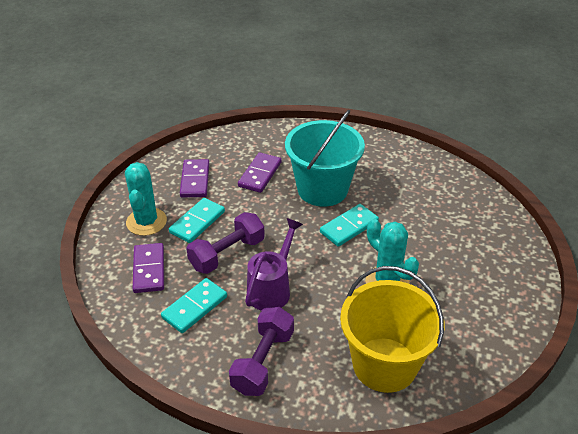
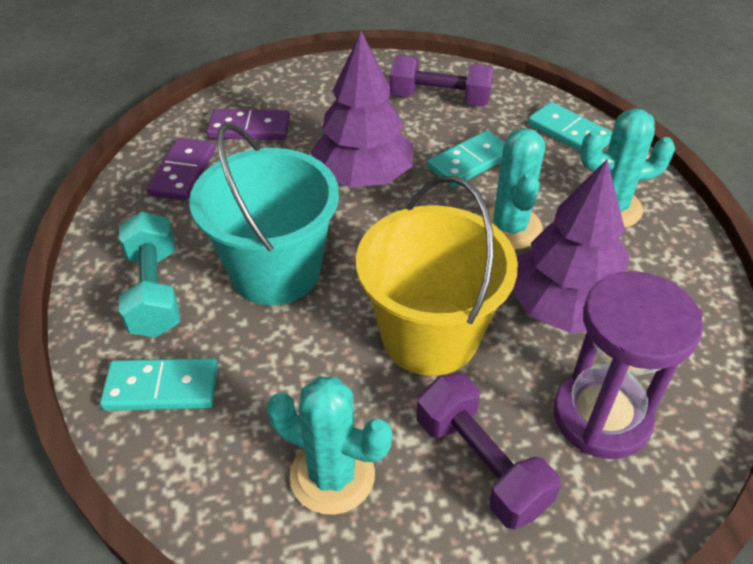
purple domino: 3 -> 2
purple hourglass: 0 -> 1
purple tree: 0 -> 2
purple watering can: 1 -> 0
turquoise cactus: 2 -> 3
turquoise dumbbell: 0 -> 1

